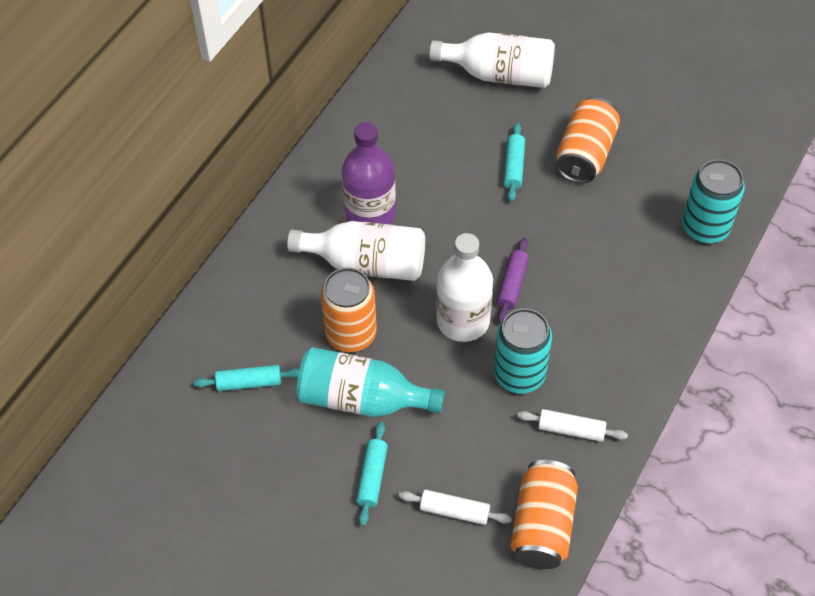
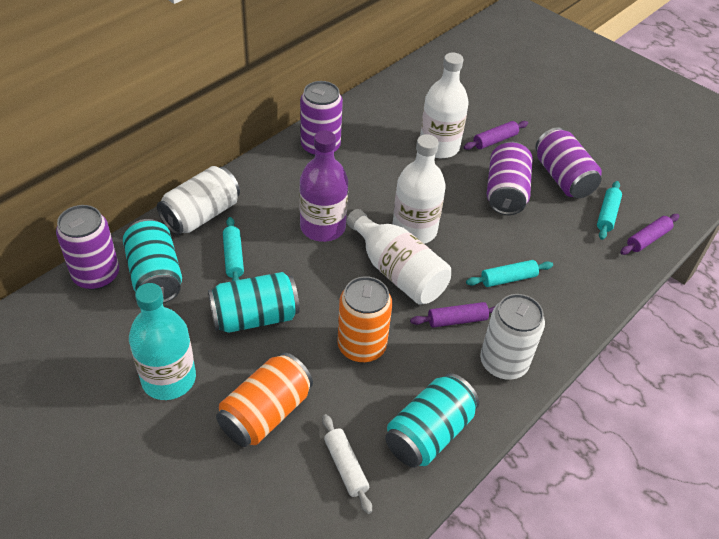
orange can: 3 -> 2
purple can: 0 -> 4
purple rolling pin: 1 -> 3
turquoise can: 2 -> 3
white can: 0 -> 2
white rolling pin: 2 -> 1

